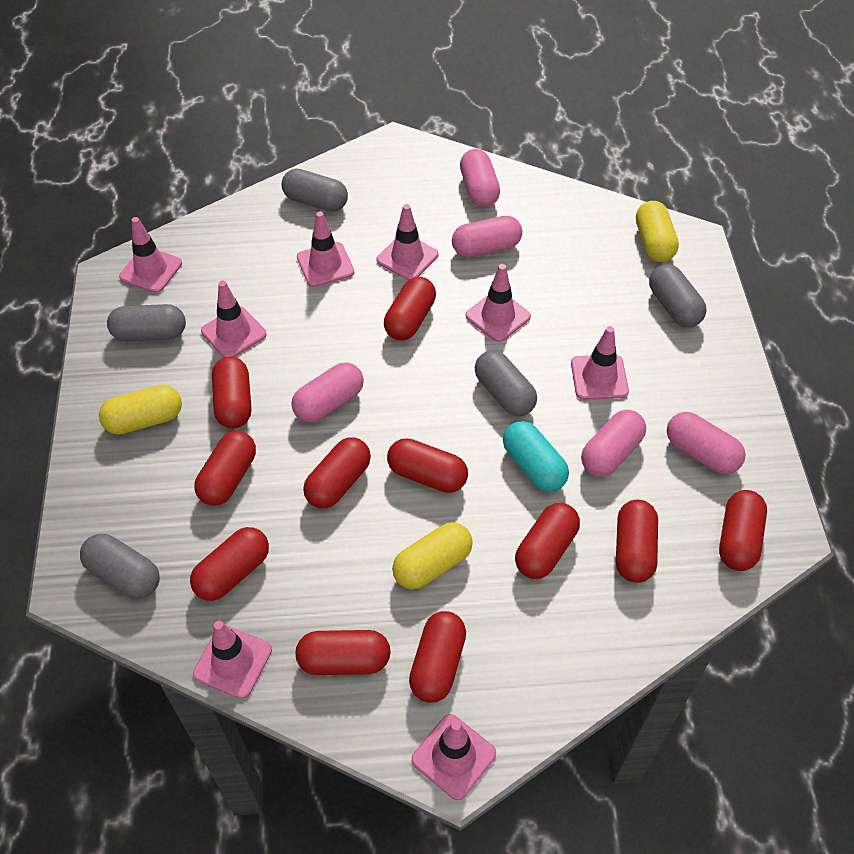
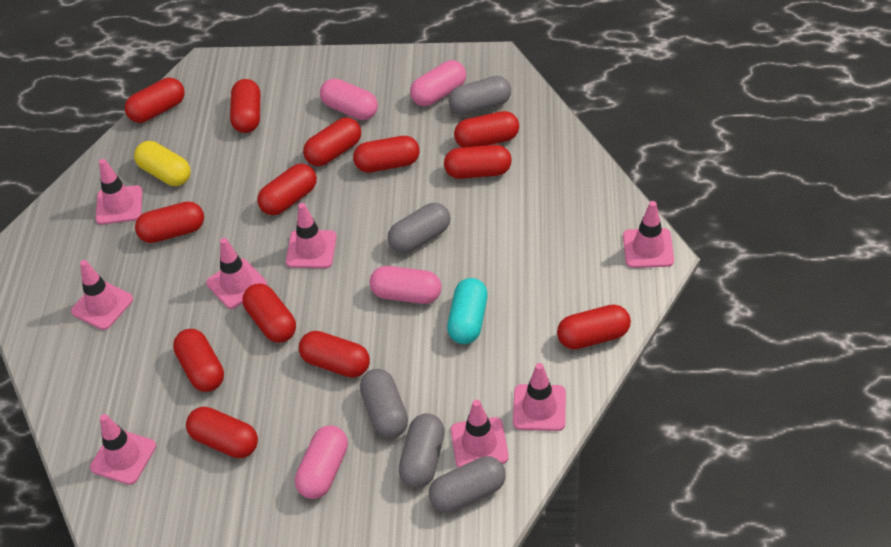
pink capsule: 5 -> 4
red capsule: 11 -> 13
yellow capsule: 3 -> 1

